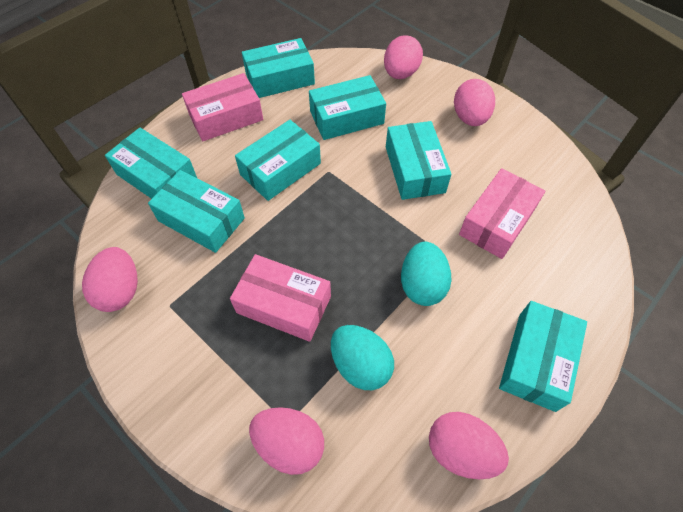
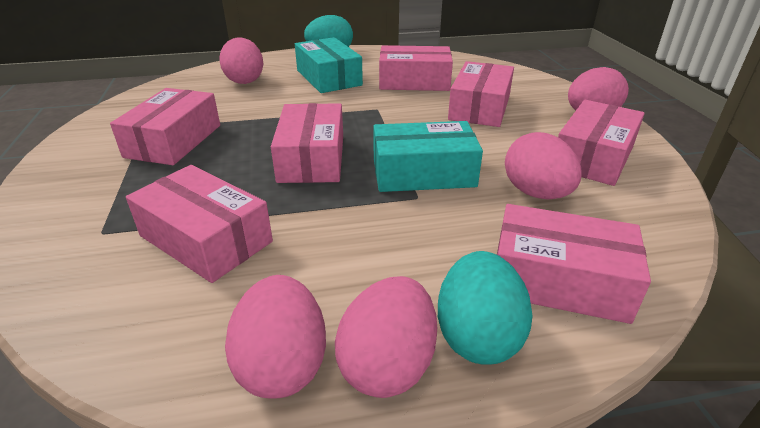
pink box: 3 -> 7
turquoise box: 7 -> 2

